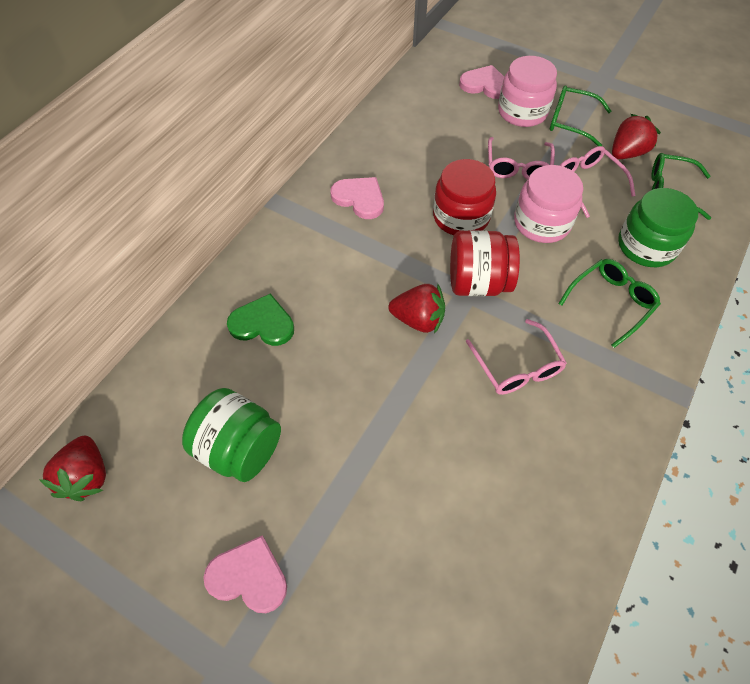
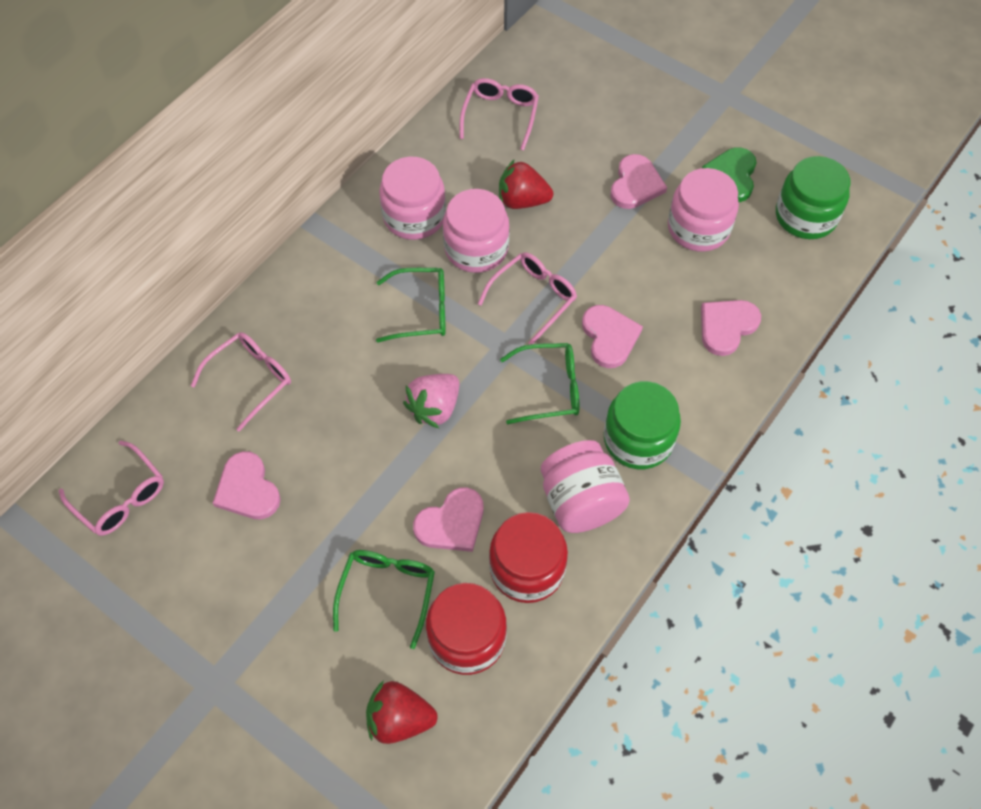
pink glasses: 3 -> 4
pink heart: 3 -> 5
pink jar: 2 -> 4
pink strawberry: 0 -> 1
red strawberry: 3 -> 2

